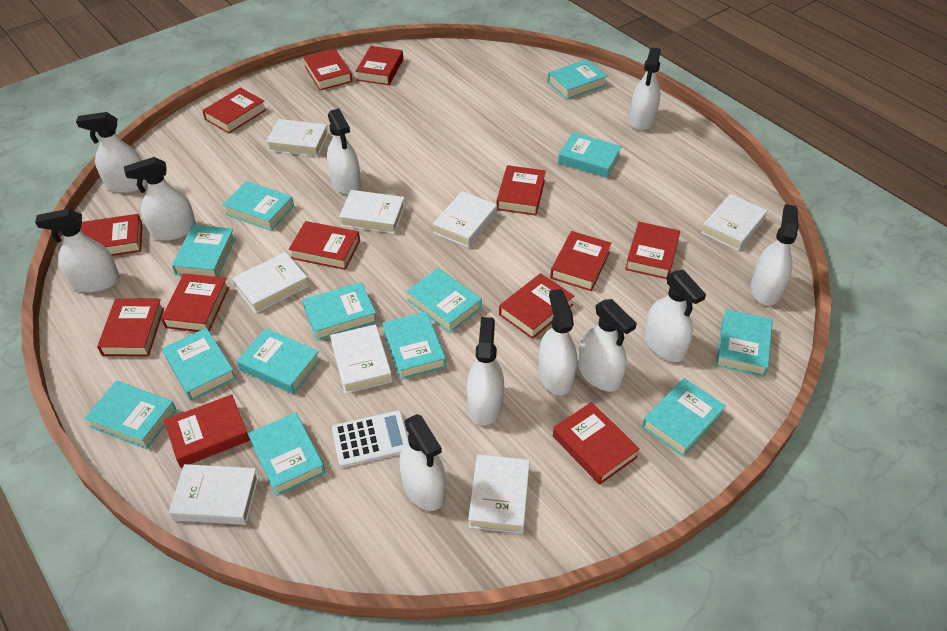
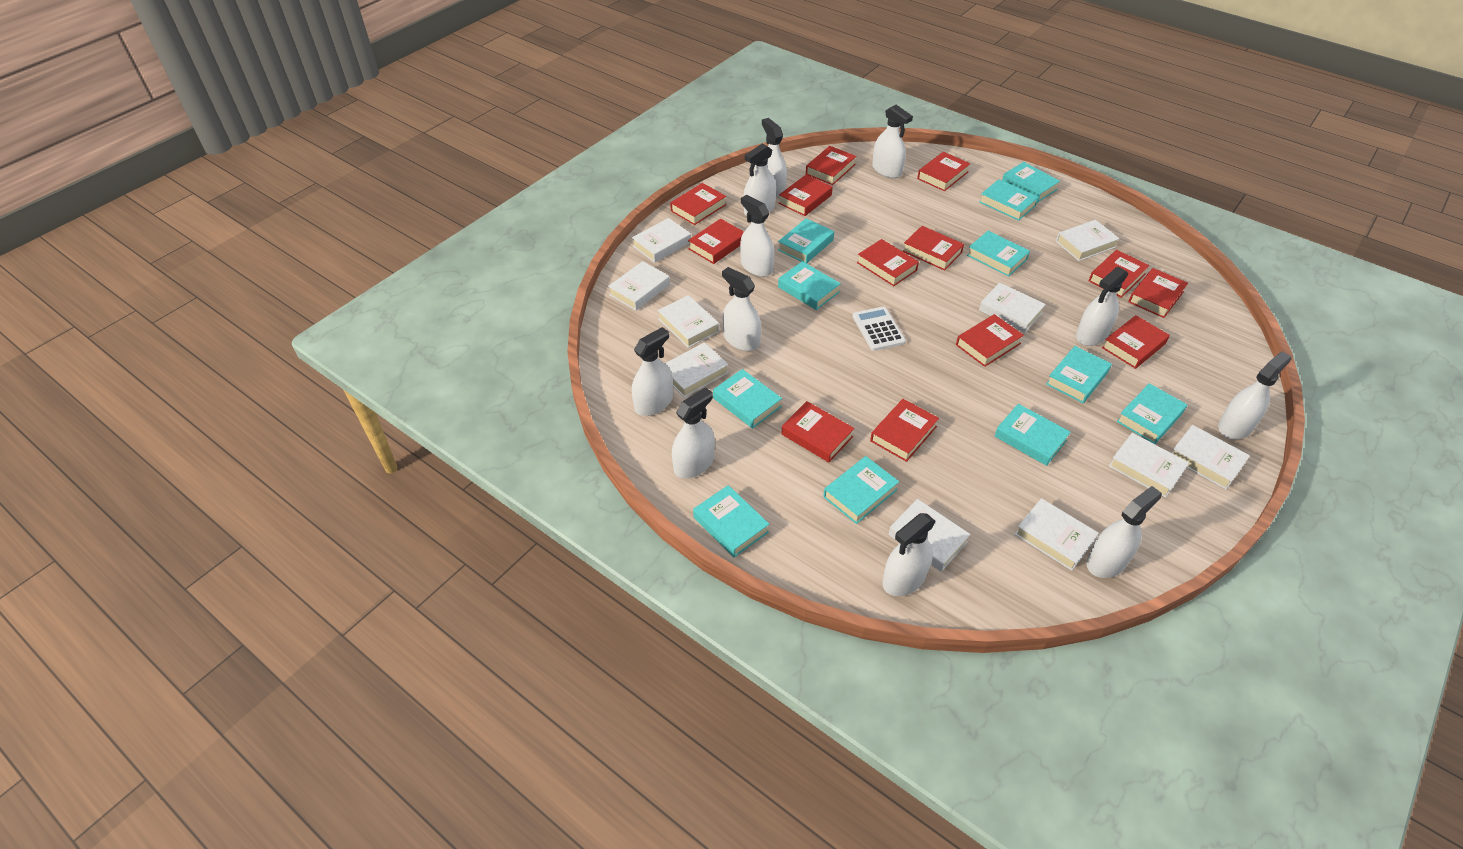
turquoise book: 13 -> 11
white book: 8 -> 10

